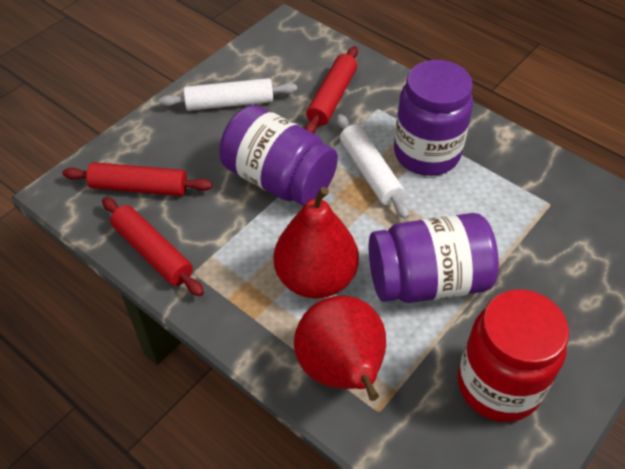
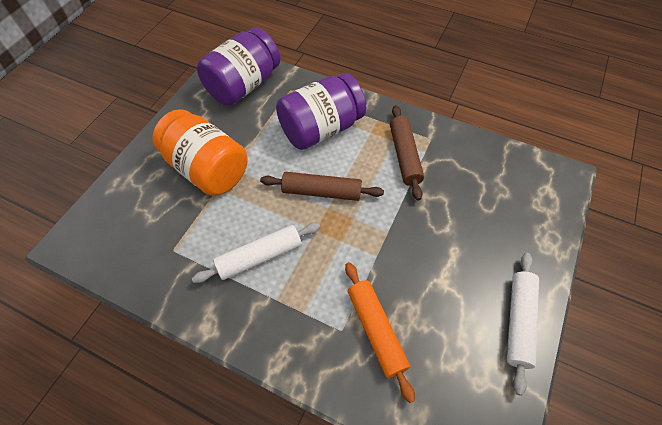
brown rolling pin: 0 -> 2
orange jar: 0 -> 1
orange rolling pin: 0 -> 1
purple jar: 3 -> 2
red jar: 1 -> 0
red pear: 2 -> 0
red rolling pin: 3 -> 0

